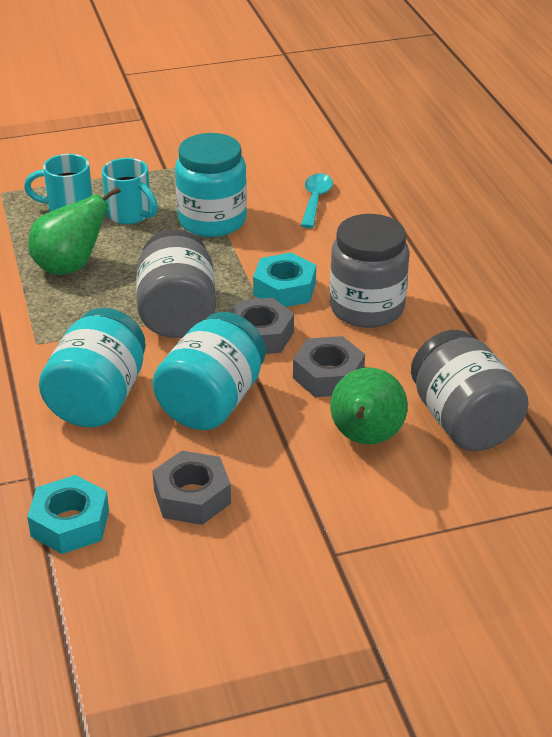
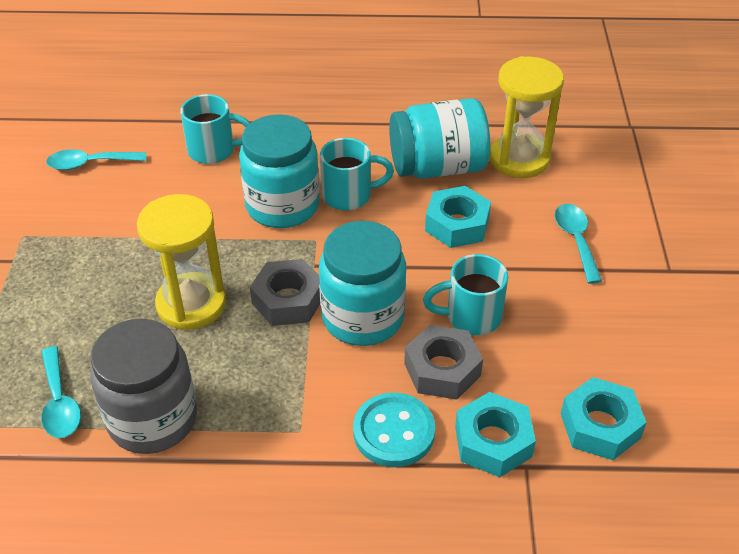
green pear: 2 -> 0
grey jar: 3 -> 1
grey nut: 3 -> 2
turquoise button: 0 -> 1
turquoise mug: 2 -> 3
turquoise nut: 2 -> 3
turquoise spoon: 1 -> 3
yellow hourglass: 0 -> 2

